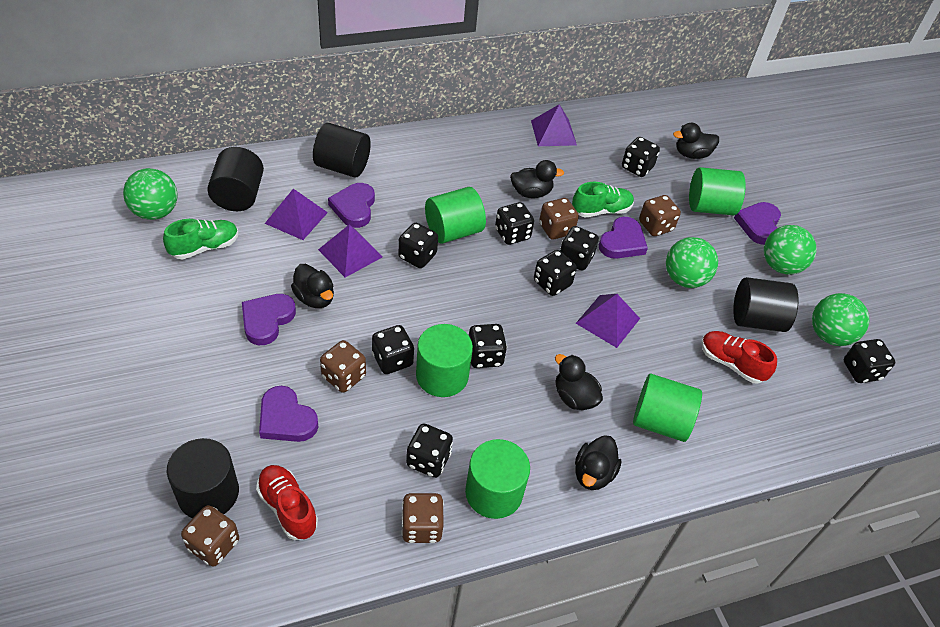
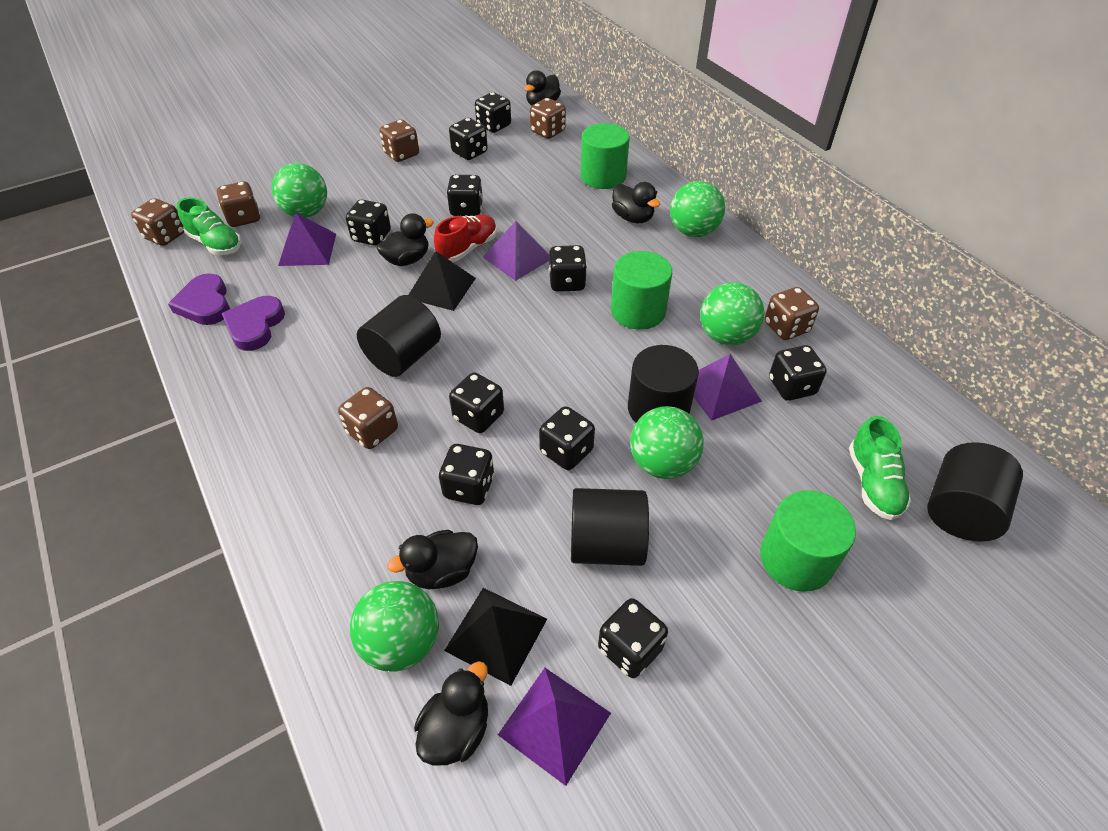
black dice: 9 -> 10
black pyramid: 0 -> 2
brown dice: 5 -> 6
green ball: 4 -> 5
green cylinder: 5 -> 3
purple heart: 5 -> 2
red shoe: 2 -> 1

